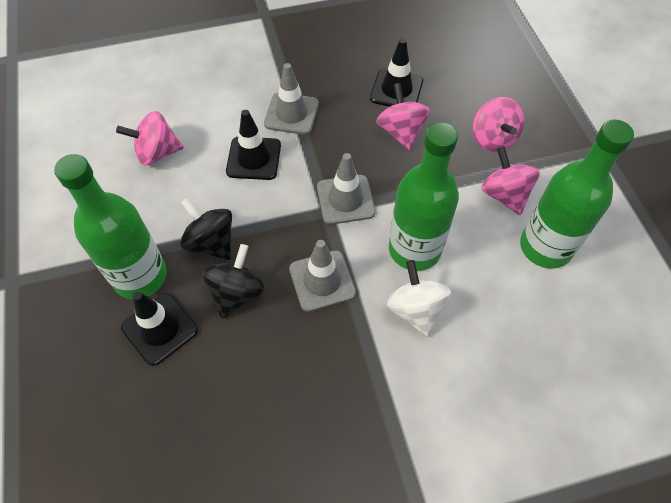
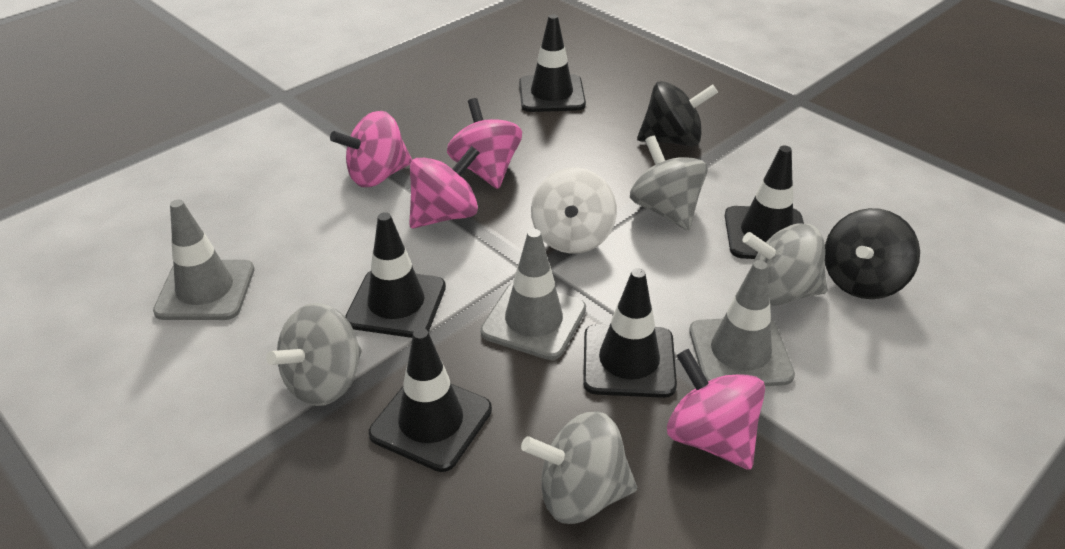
black traffic cone: 3 -> 5
green bottle: 3 -> 0
grey spinning top: 0 -> 4

